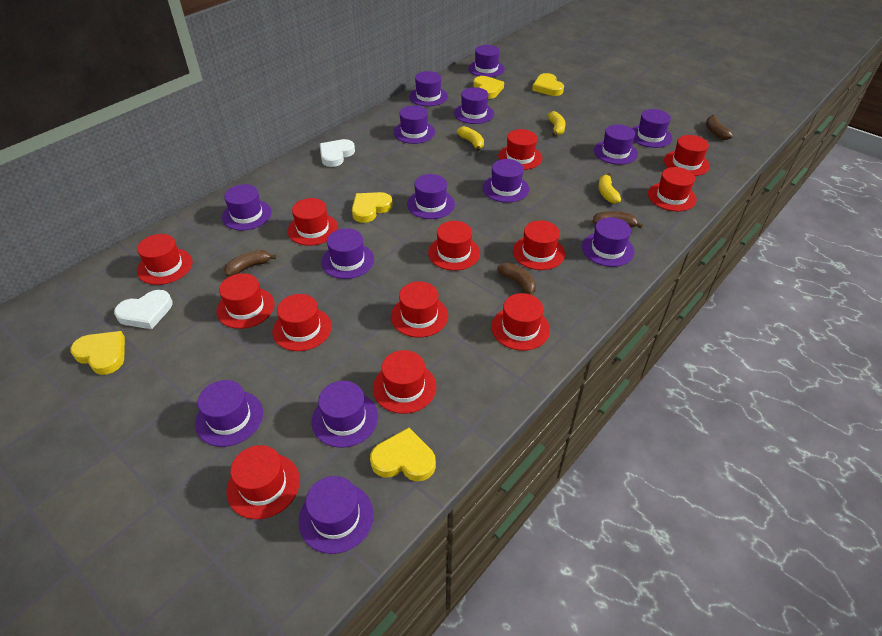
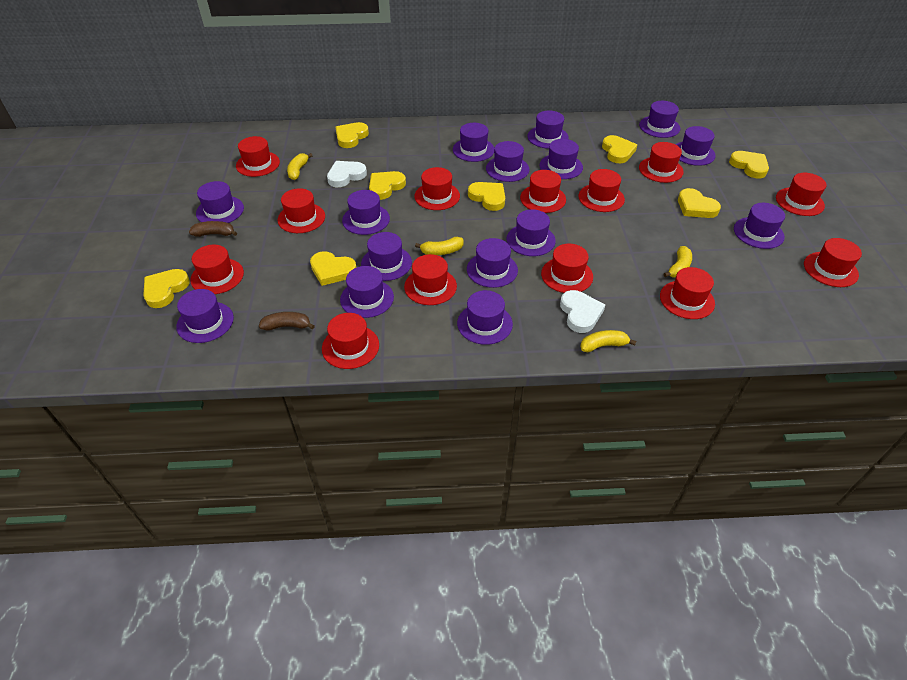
brown banana: 4 -> 2
purple hat: 14 -> 15
yellow banana: 3 -> 4
yellow heart: 5 -> 8

